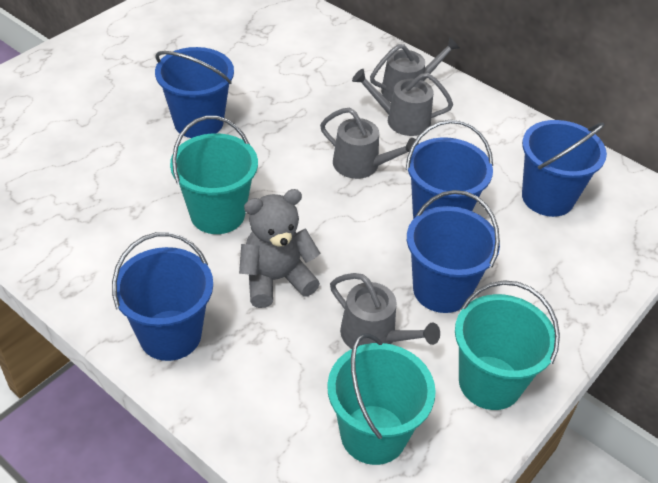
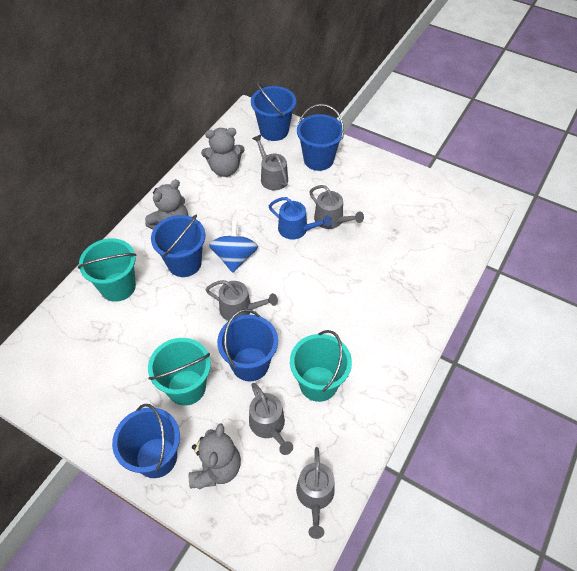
blue spinning top: 0 -> 1
blue watering can: 0 -> 1
grey teddy bear: 1 -> 3
grey watering can: 4 -> 5

